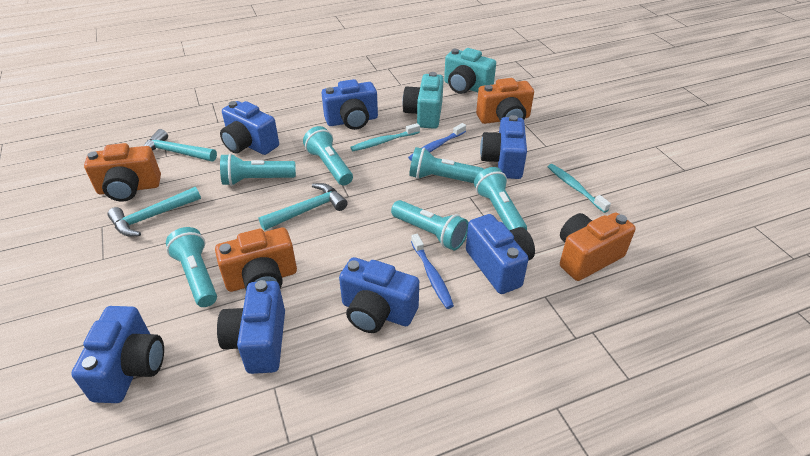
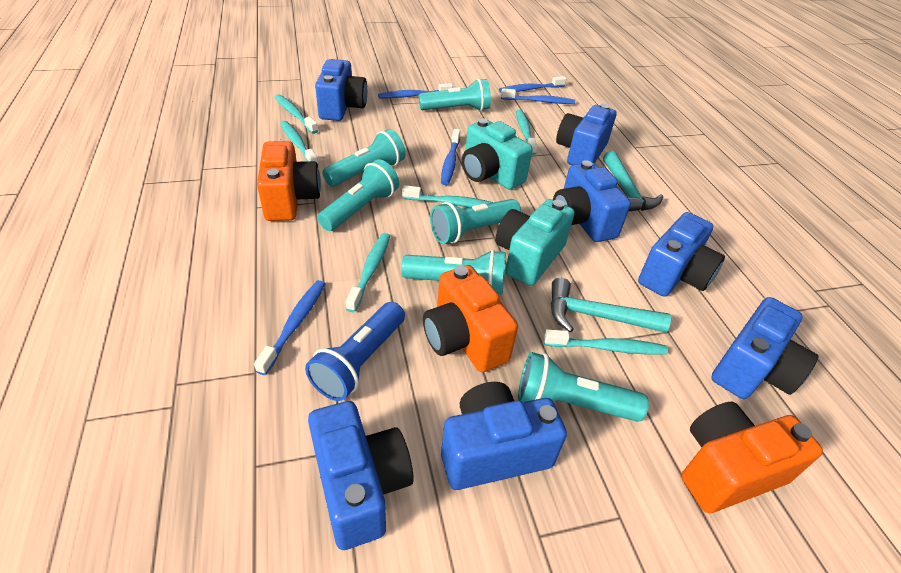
blue flashlight: 0 -> 1
blue toothbrush: 2 -> 5
orange camera: 4 -> 3
turquoise hammer: 3 -> 2
turquoise toothbrush: 2 -> 6

